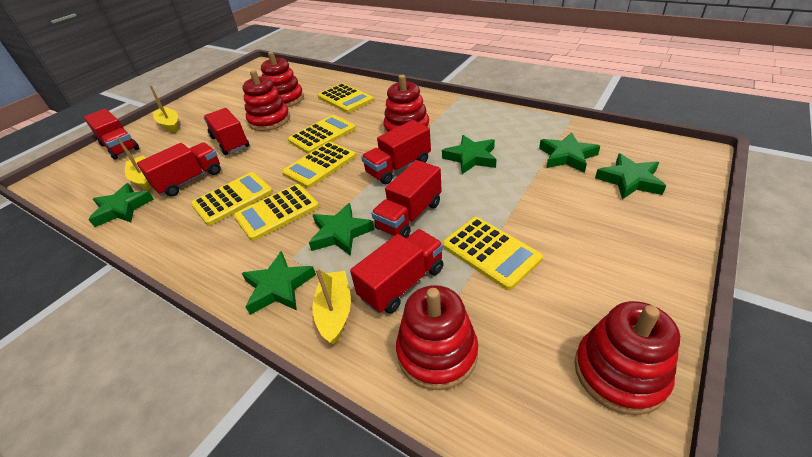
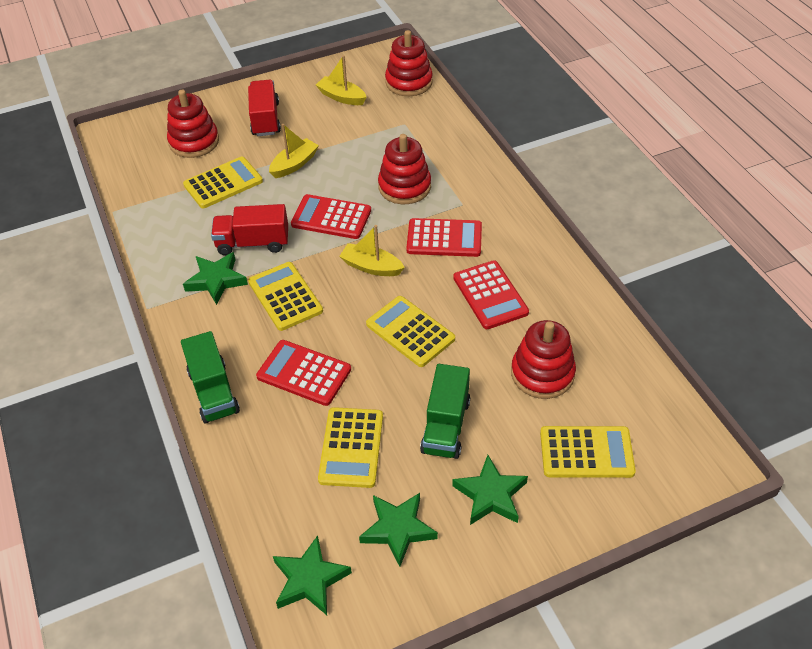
green star: 6 -> 4
green truck: 0 -> 2
red calculator: 0 -> 4
red stacking toy: 5 -> 4
red truck: 6 -> 2
yellow calculator: 6 -> 5

